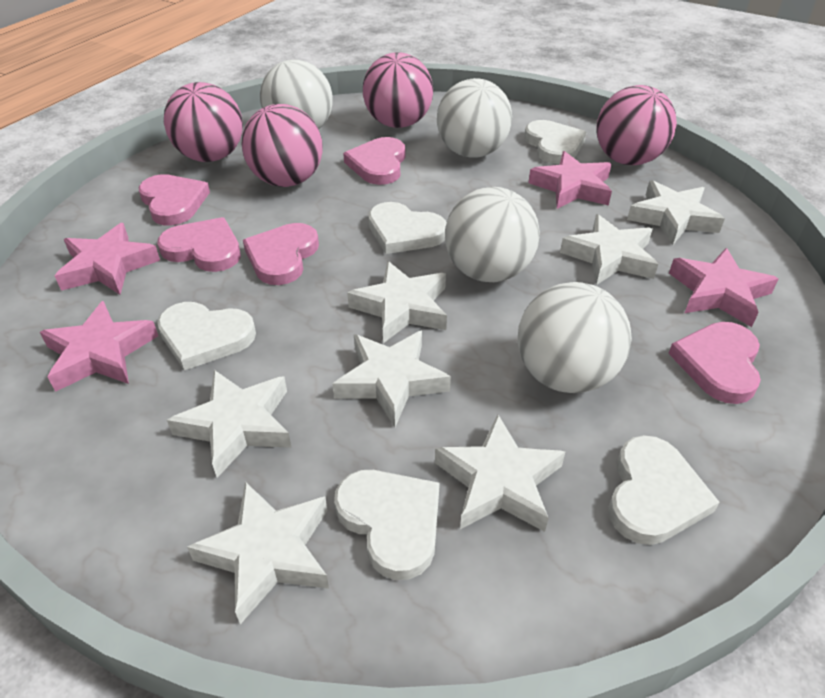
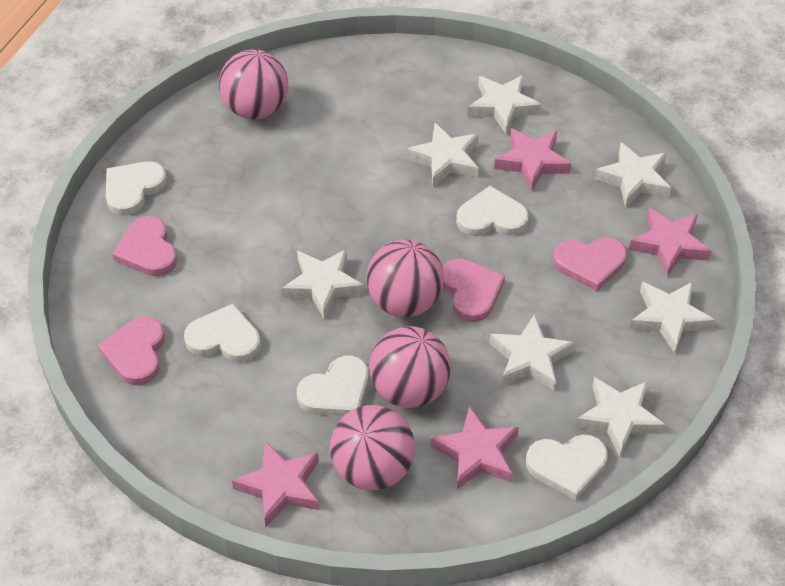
pink heart: 5 -> 4
white ball: 4 -> 0

